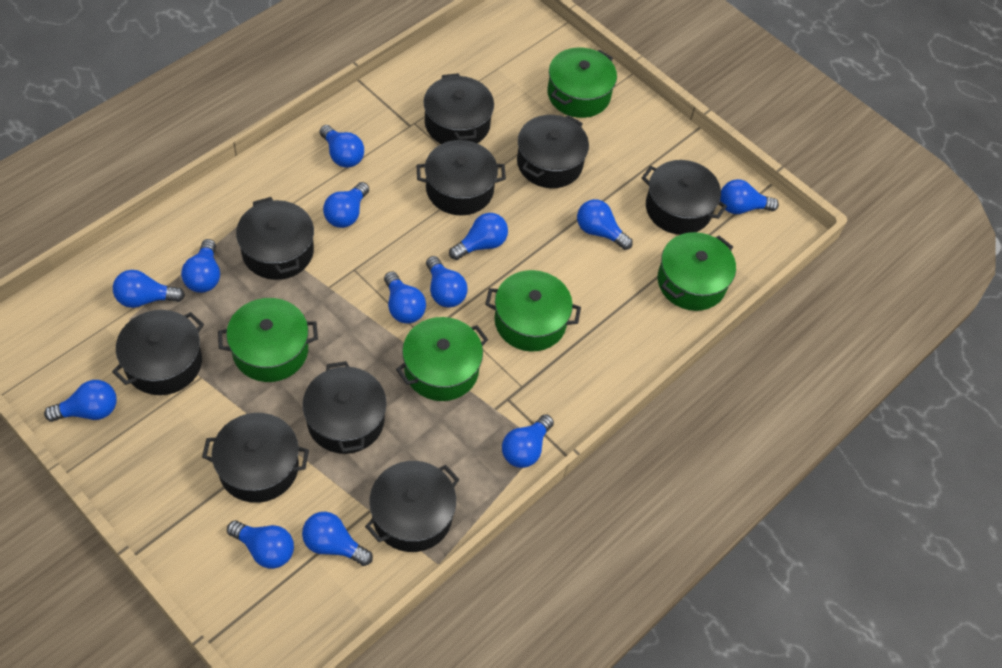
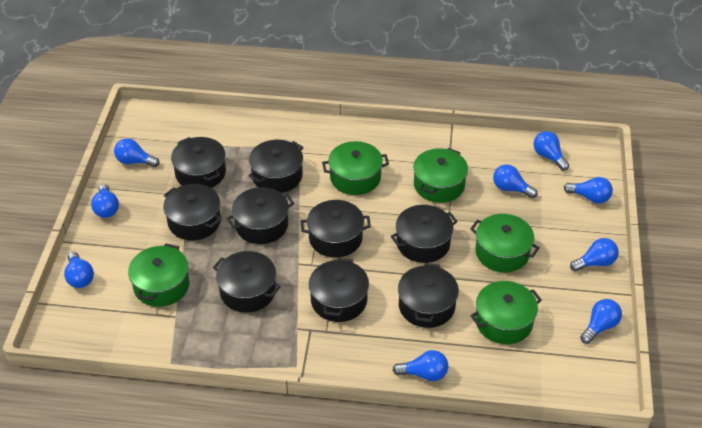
blue light bulb: 13 -> 9

